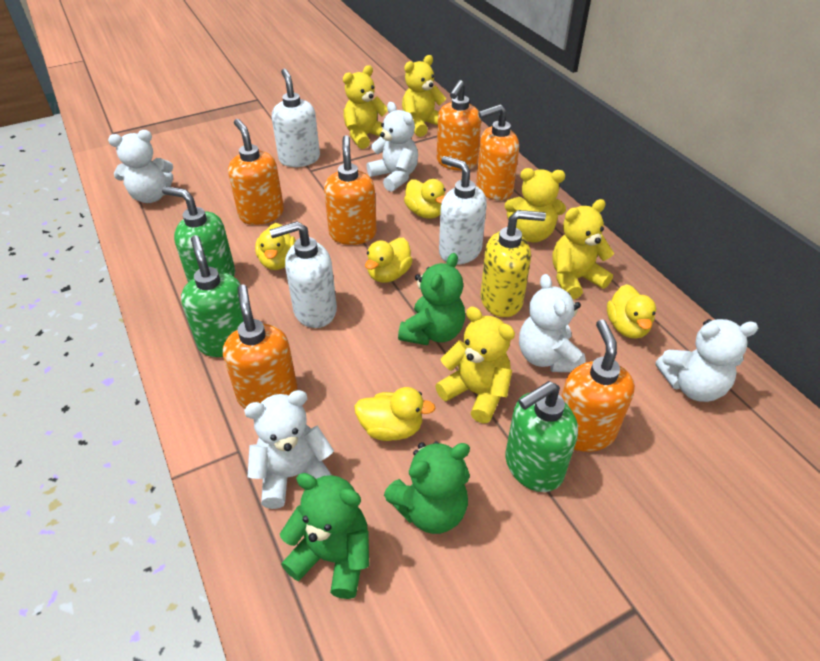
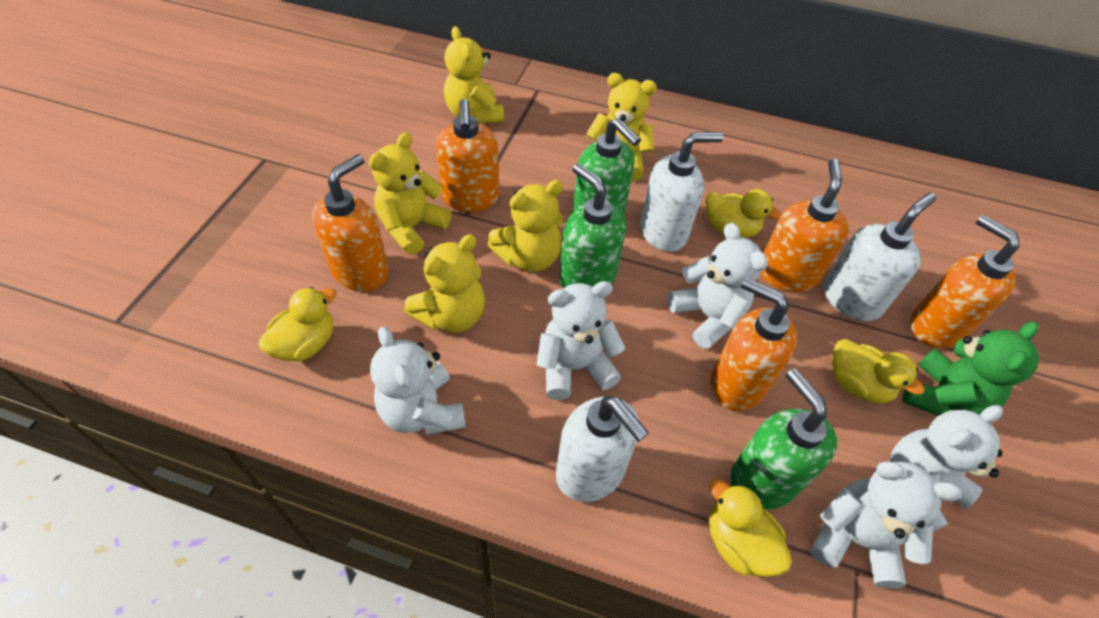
green teddy bear: 3 -> 1
orange soap dispenser: 6 -> 5
yellow duck: 5 -> 4
yellow soap dispenser: 1 -> 0

